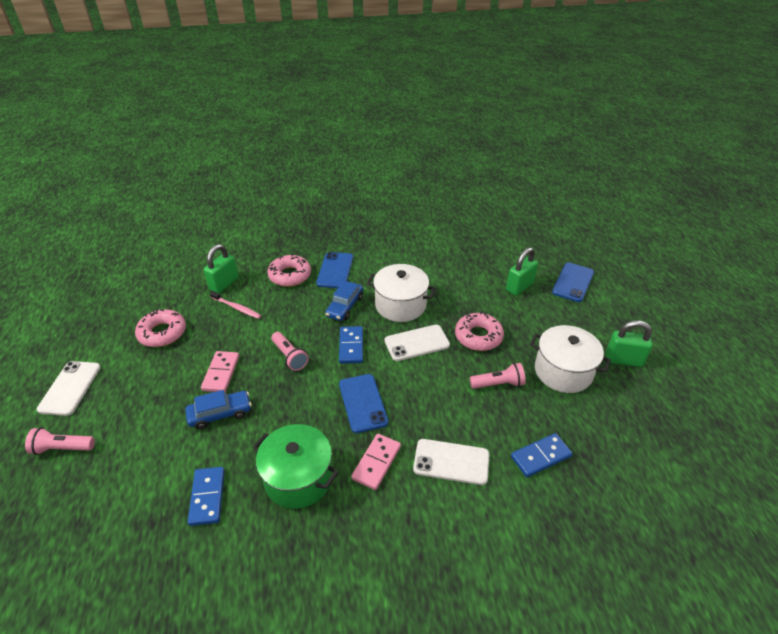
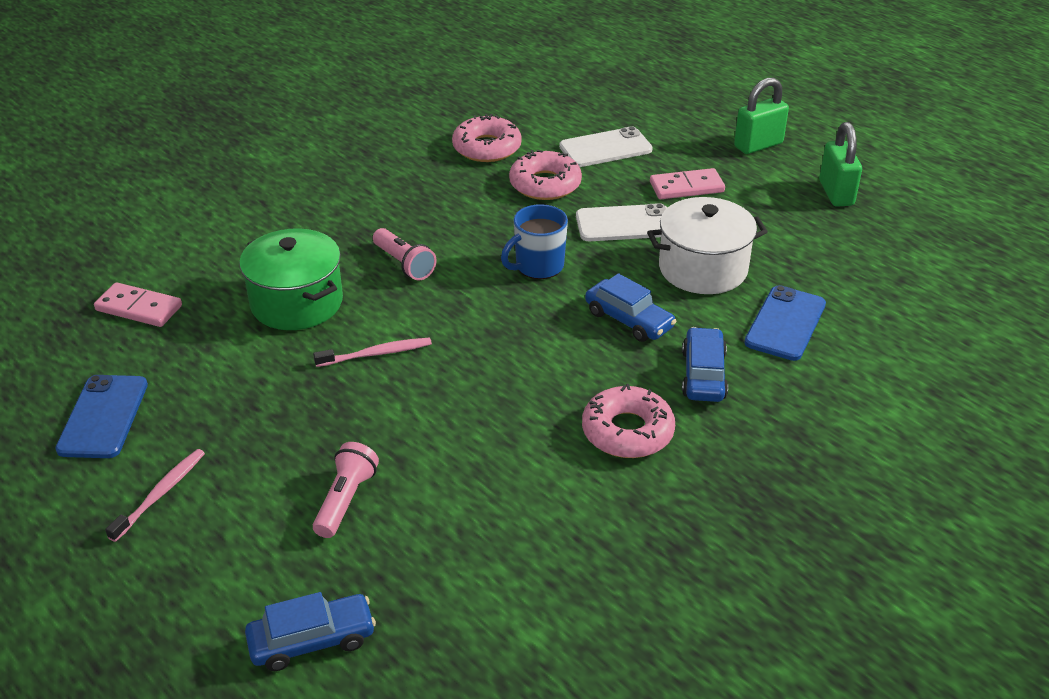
blue car: 2 -> 3
blue domino: 3 -> 0
blue mug: 0 -> 1
blue phone: 3 -> 2
green padlock: 3 -> 2
pink flashlight: 3 -> 2
pink toothbrush: 1 -> 2
white phone: 3 -> 2
white pot: 2 -> 1

